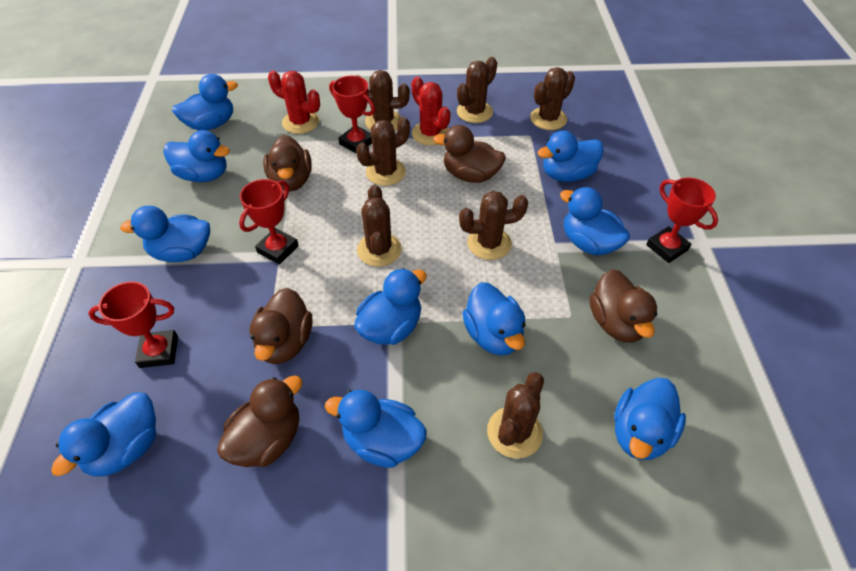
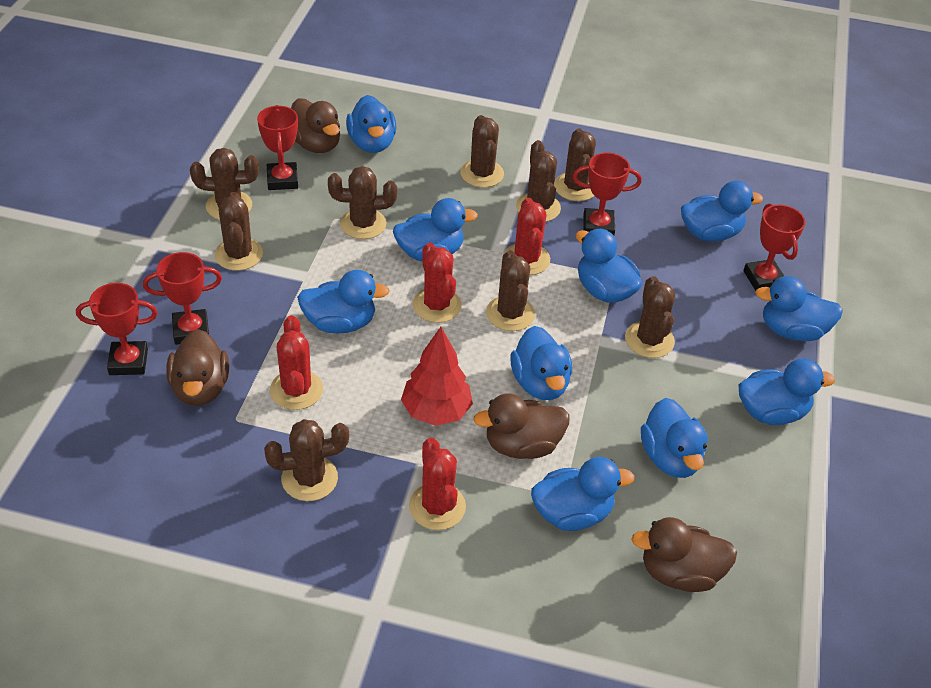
brown cactus: 7 -> 9
brown duck: 5 -> 4
red cactus: 2 -> 4
red tree: 0 -> 1
red trophy: 4 -> 5

